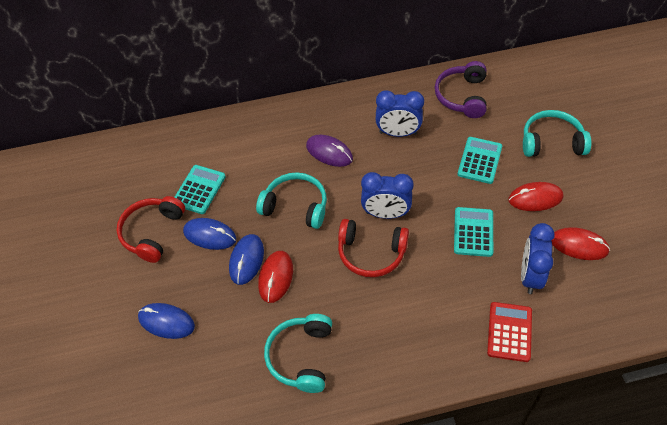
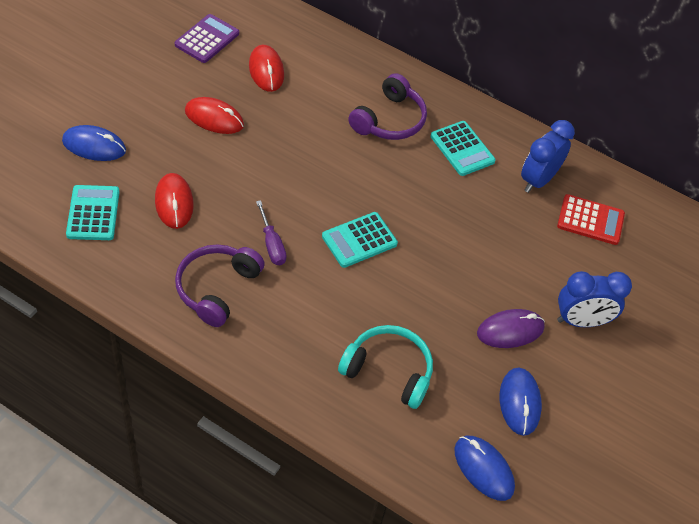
blue clock: 3 -> 2
purple calculator: 0 -> 1
purple headphones: 1 -> 2
purple screwdriver: 0 -> 1
red headphones: 2 -> 0
turquoise headphones: 3 -> 1

